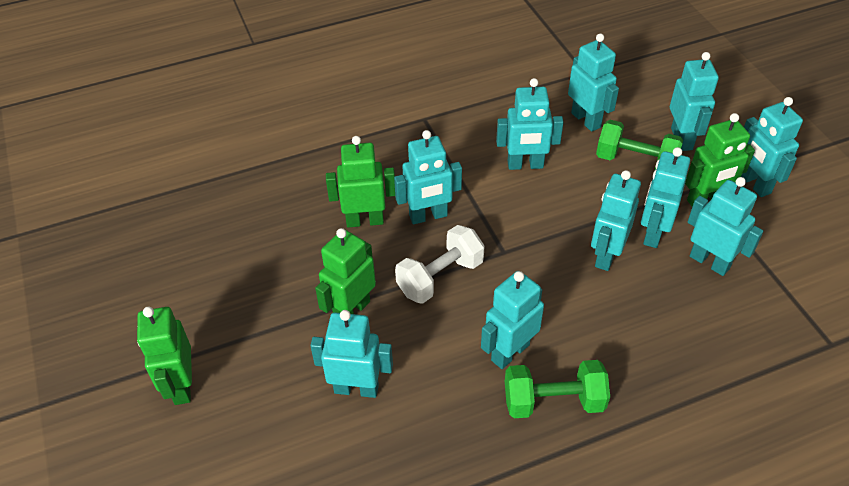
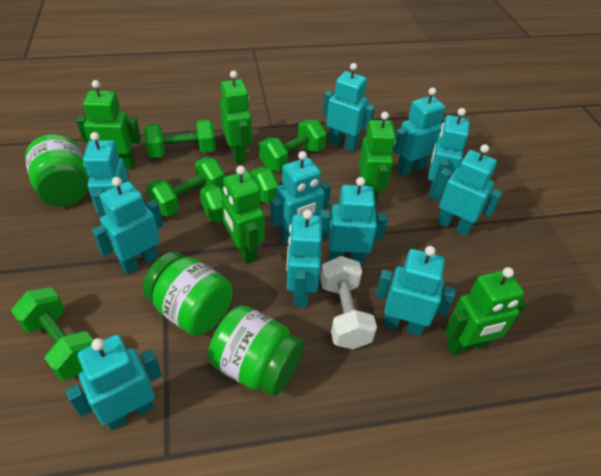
green dumbbell: 2 -> 5
green jar: 0 -> 3
green robot: 4 -> 5
turquoise robot: 10 -> 11

